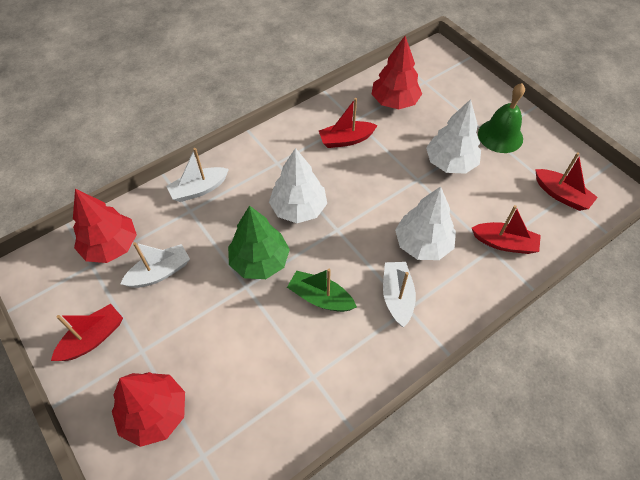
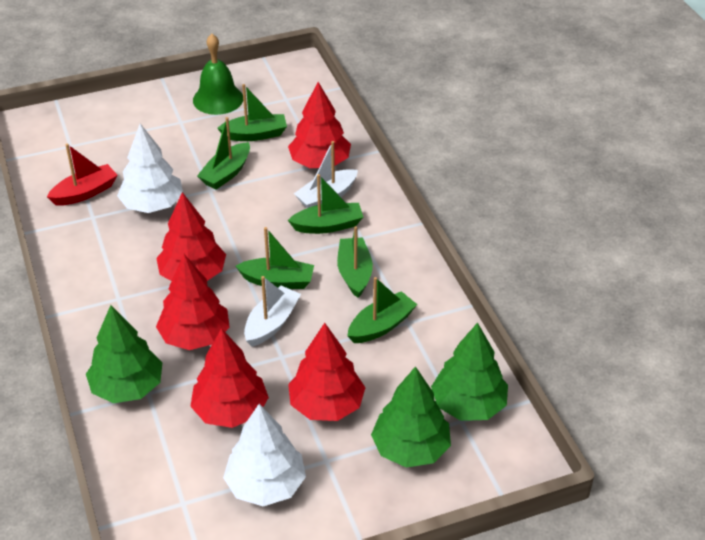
green boat: 1 -> 6
green tree: 1 -> 3
red boat: 4 -> 1
red tree: 3 -> 5
white boat: 3 -> 2
white tree: 3 -> 2

